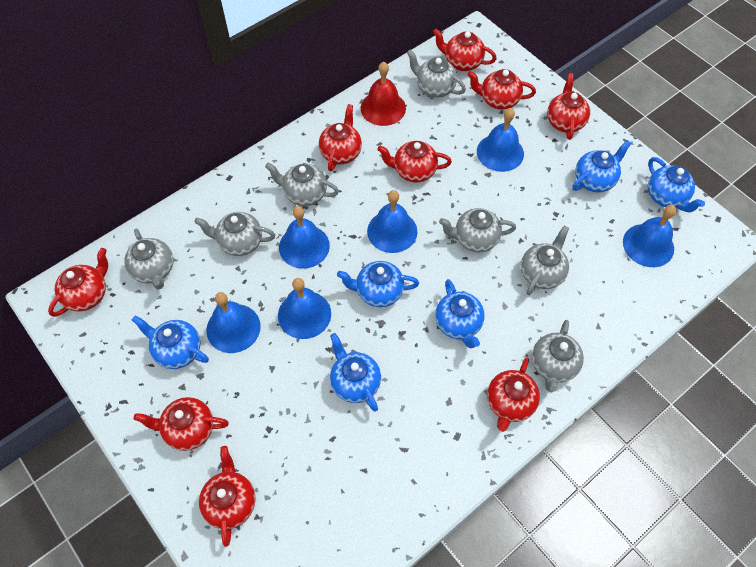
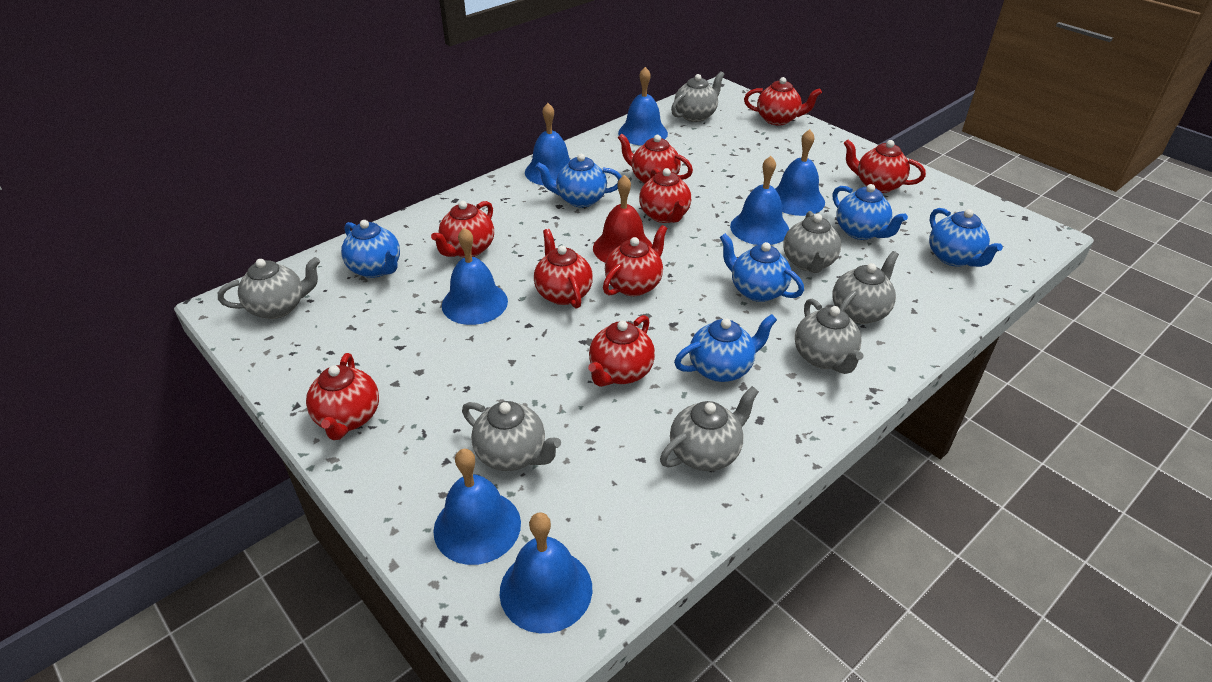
blue bell: 6 -> 7

